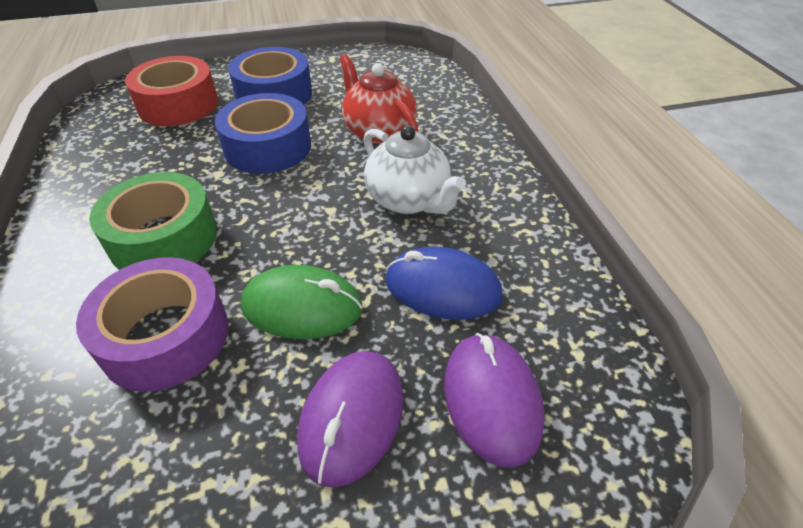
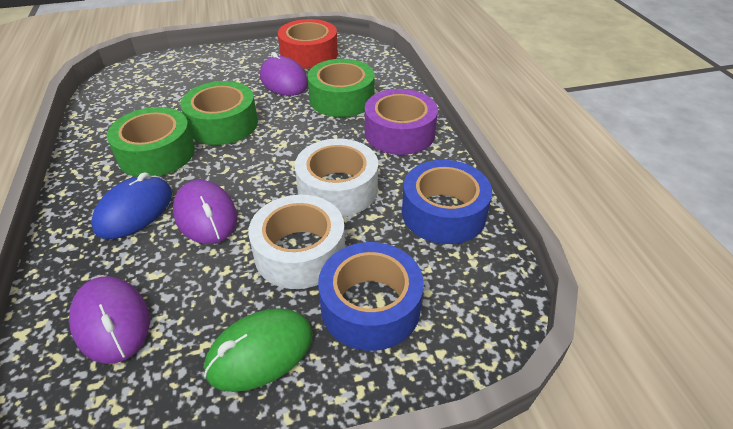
green tape: 1 -> 3
purple mouse: 2 -> 3
red teapot: 1 -> 0
white tape: 0 -> 2
white teapot: 1 -> 0

